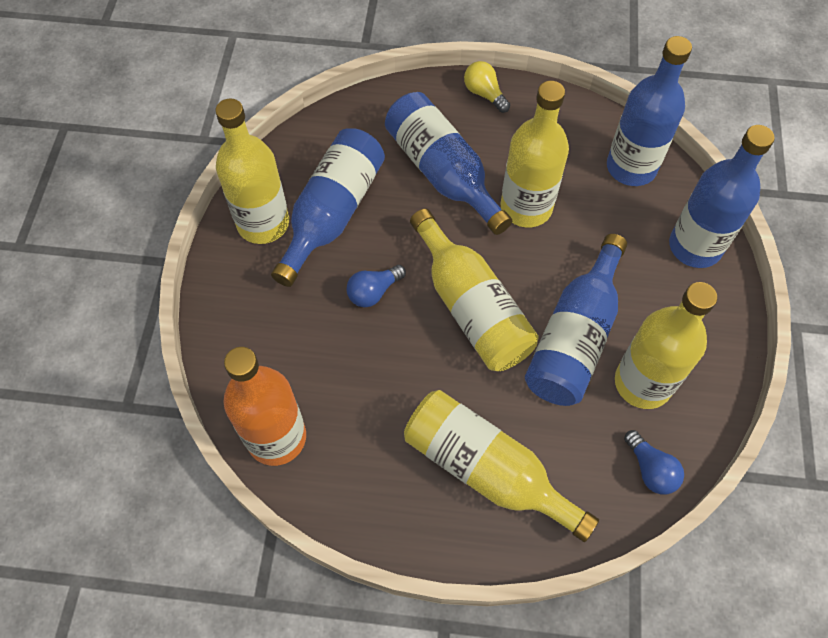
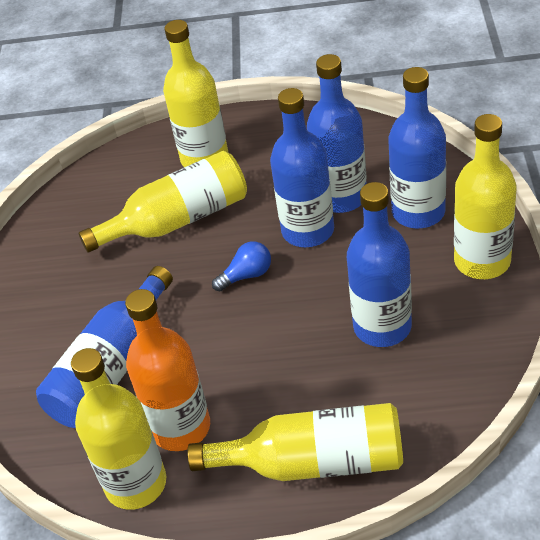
blue light bulb: 2 -> 1
yellow light bulb: 1 -> 0

